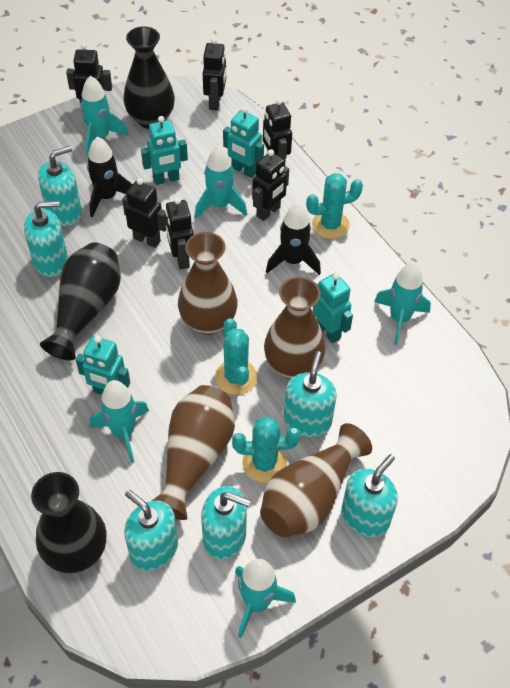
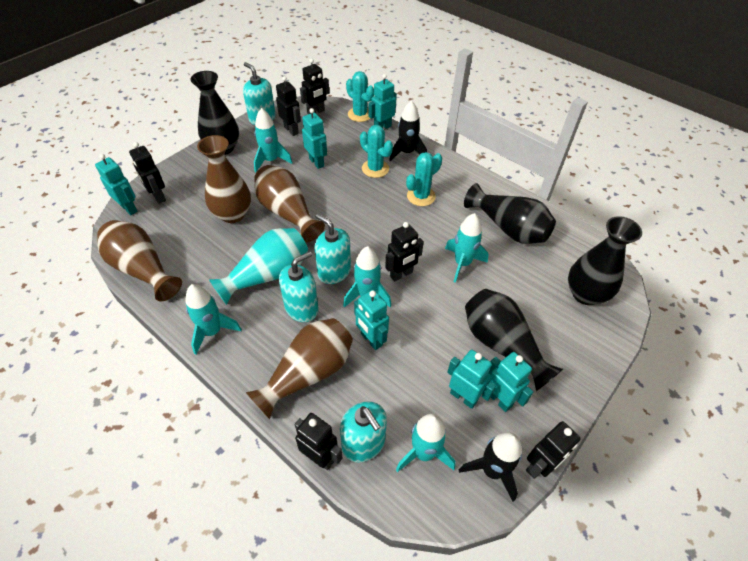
black vase: 3 -> 4
turquoise robot: 4 -> 6
turquoise soap dispenser: 6 -> 4
turquoise vase: 0 -> 1

